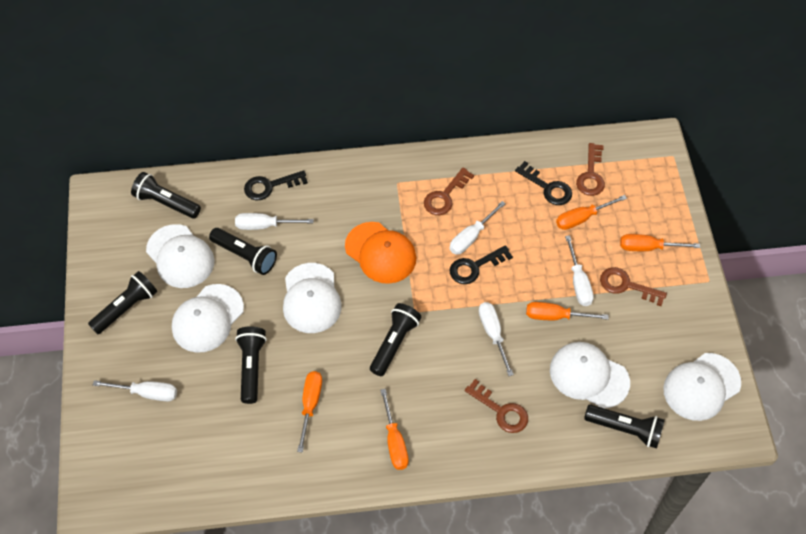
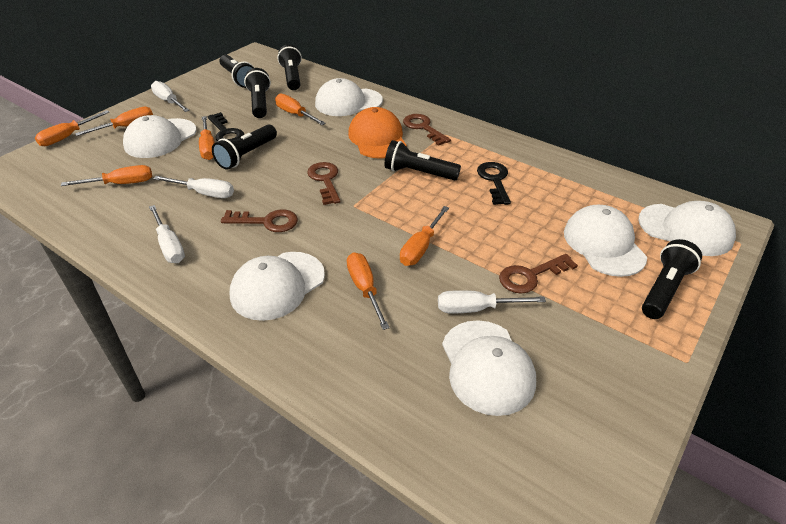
black key: 3 -> 2
orange screwdriver: 5 -> 7
white cap: 5 -> 6
white screwdriver: 5 -> 4

